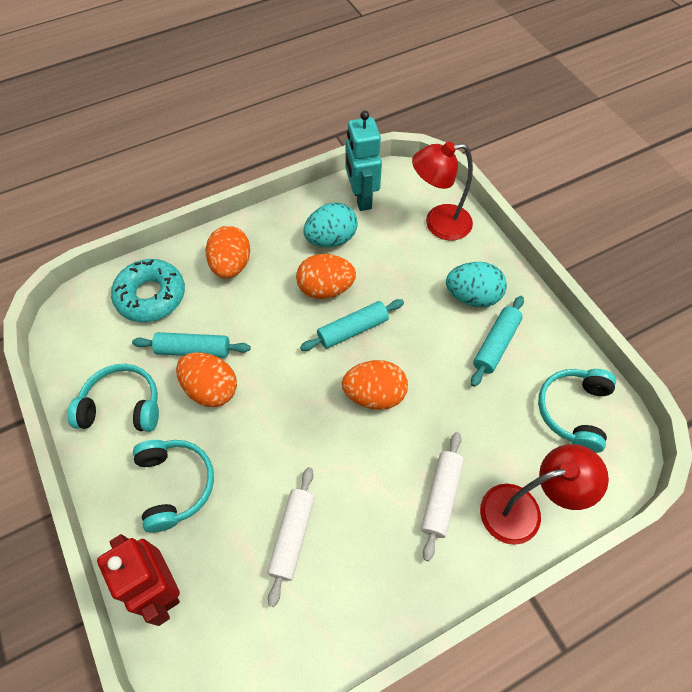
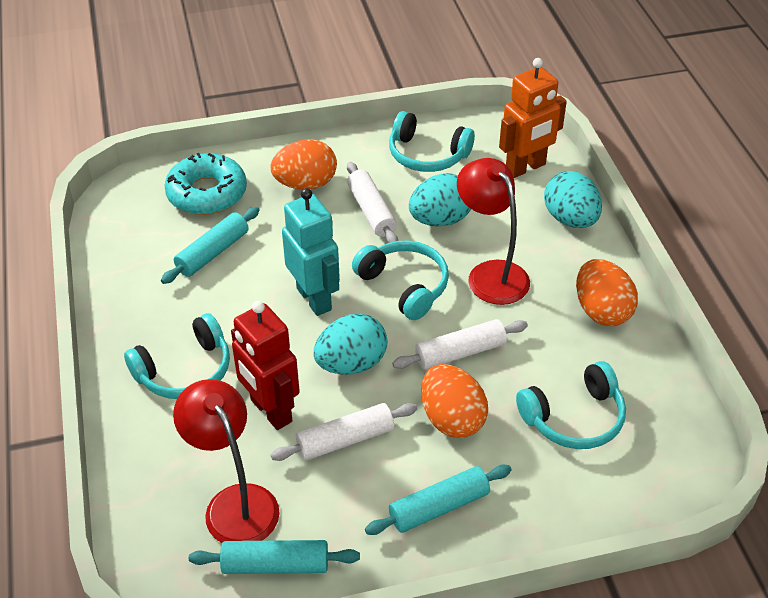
orange egg: 4 -> 3
orange robot: 0 -> 1
turquoise egg: 2 -> 3
turquoise headphones: 3 -> 4
white rolling pin: 2 -> 3

